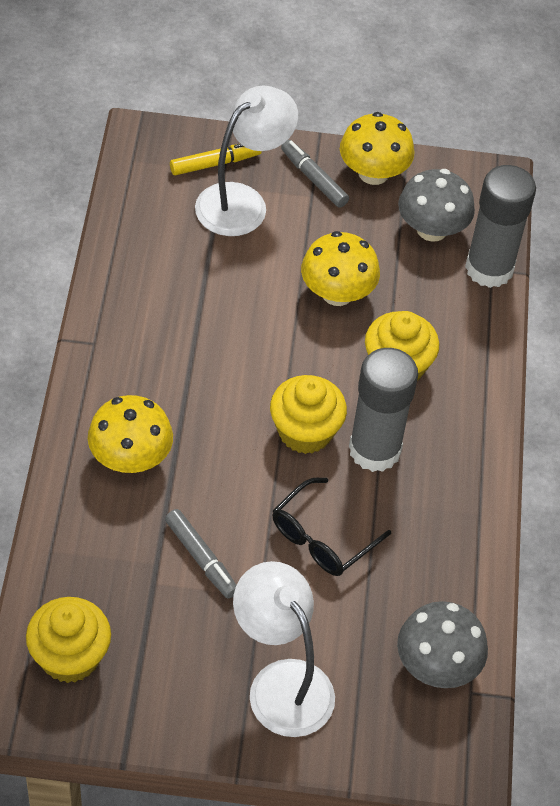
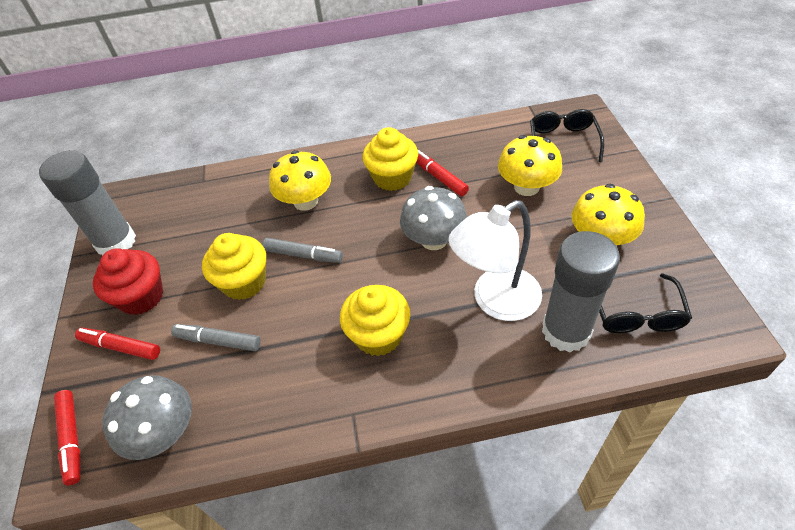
black glasses: 1 -> 2
red cupcake: 0 -> 1
red marker: 0 -> 3
white lamp: 2 -> 1
yellow marker: 1 -> 0

